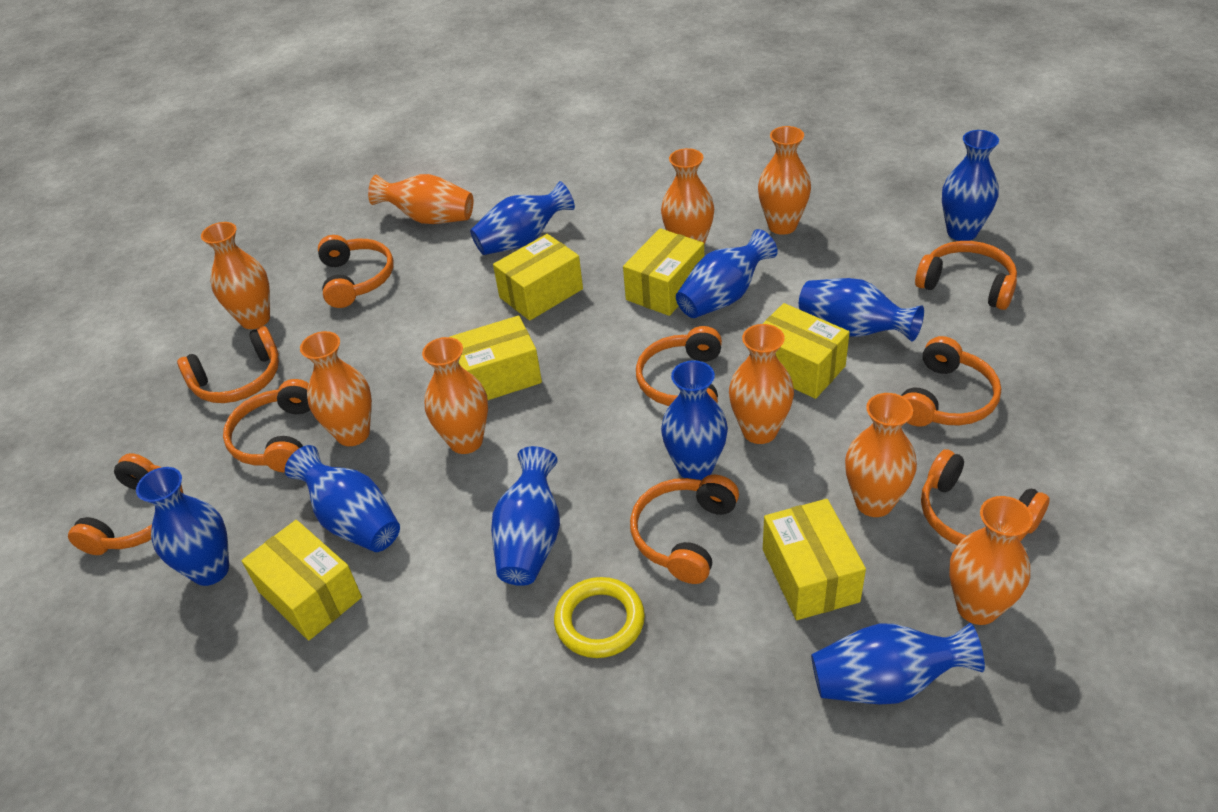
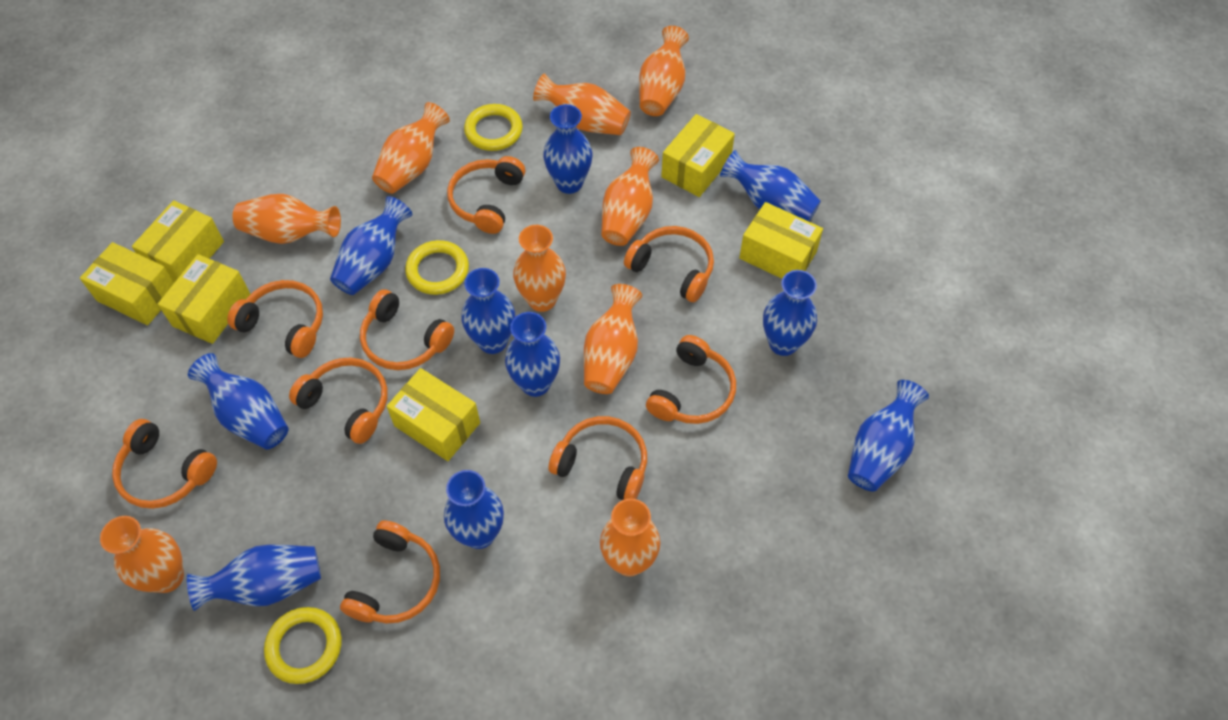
blue vase: 9 -> 10
yellow ring: 1 -> 3

